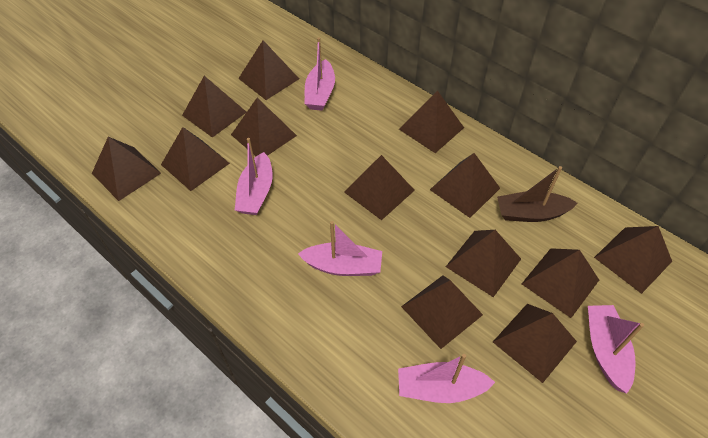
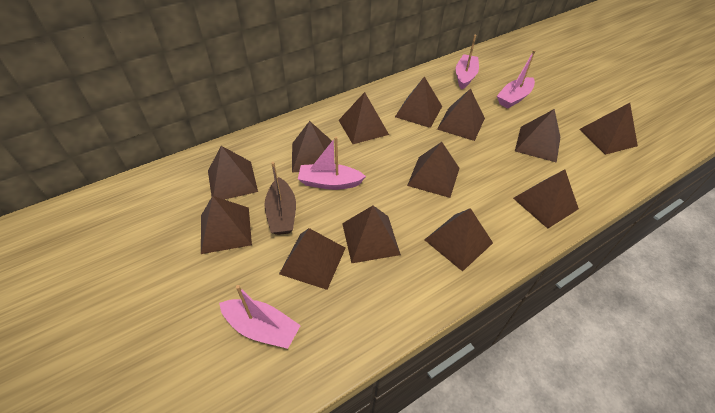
pink boat: 5 -> 4

